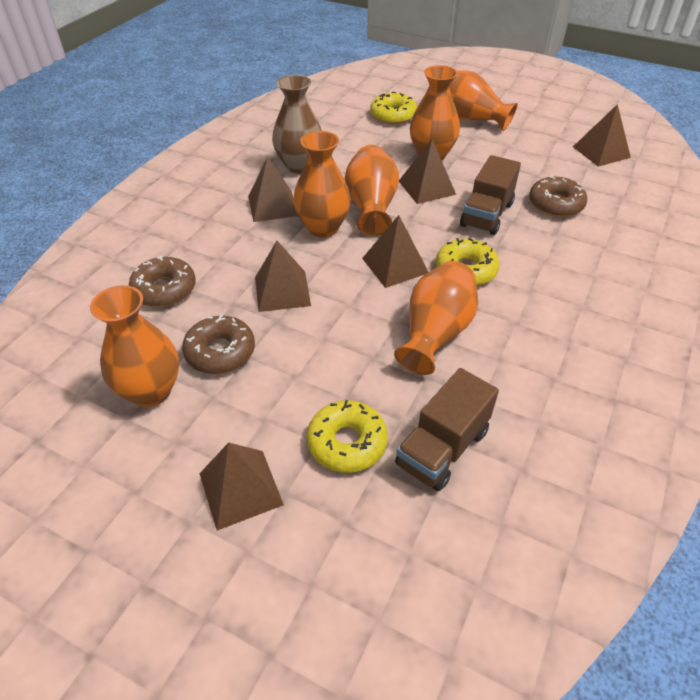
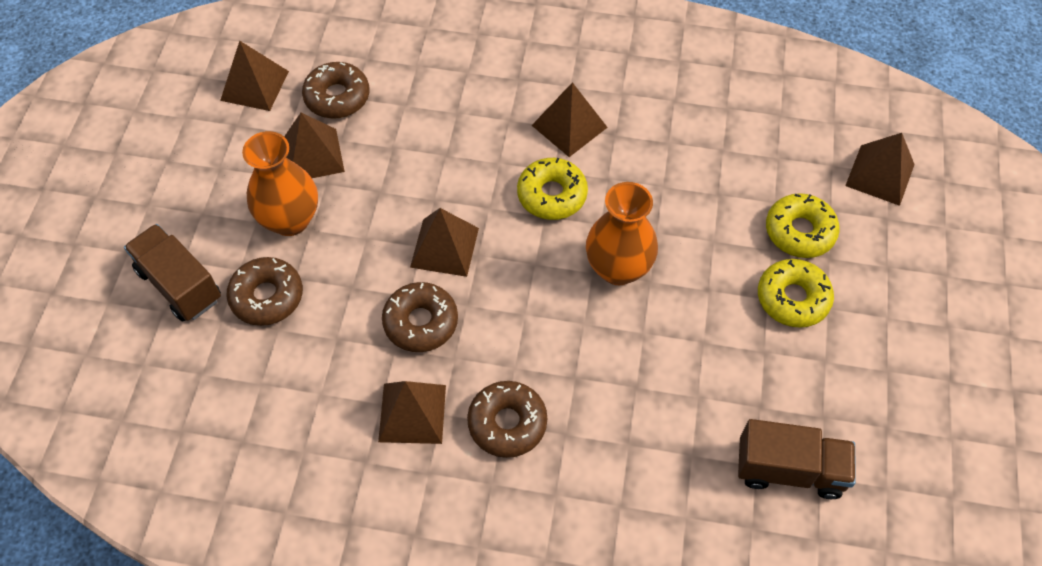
brown donut: 3 -> 4
brown vase: 1 -> 0
orange vase: 6 -> 2

